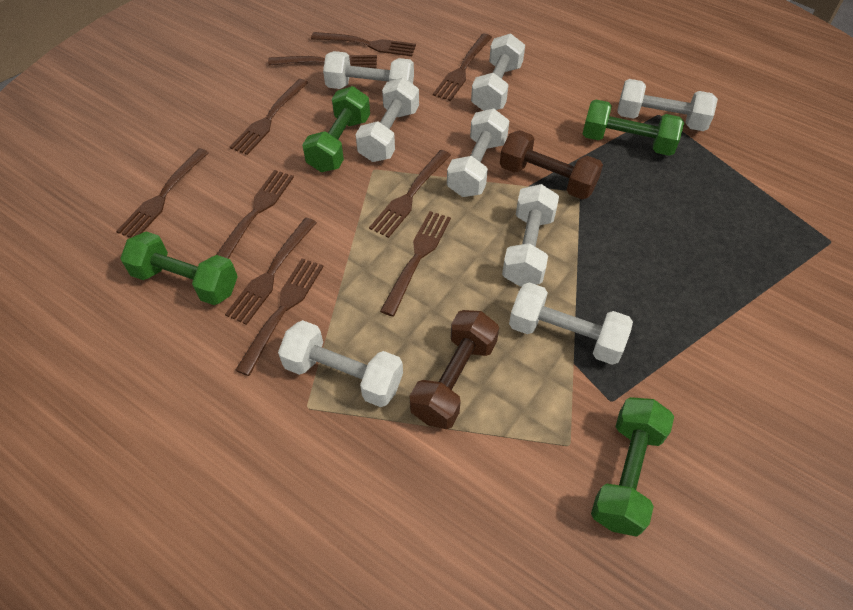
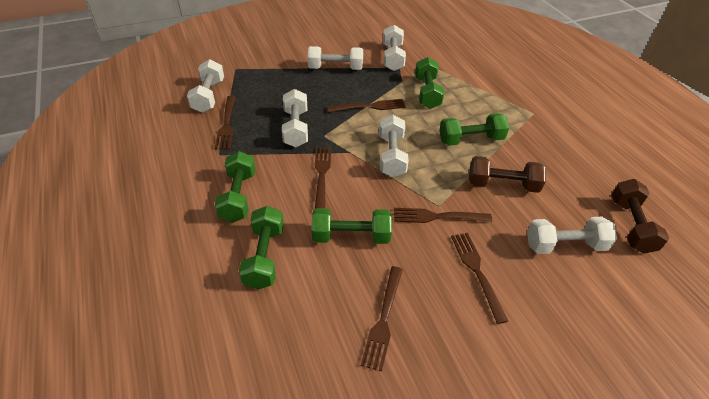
brown fork: 10 -> 6
green dumbbell: 4 -> 5
white dumbbell: 8 -> 6

